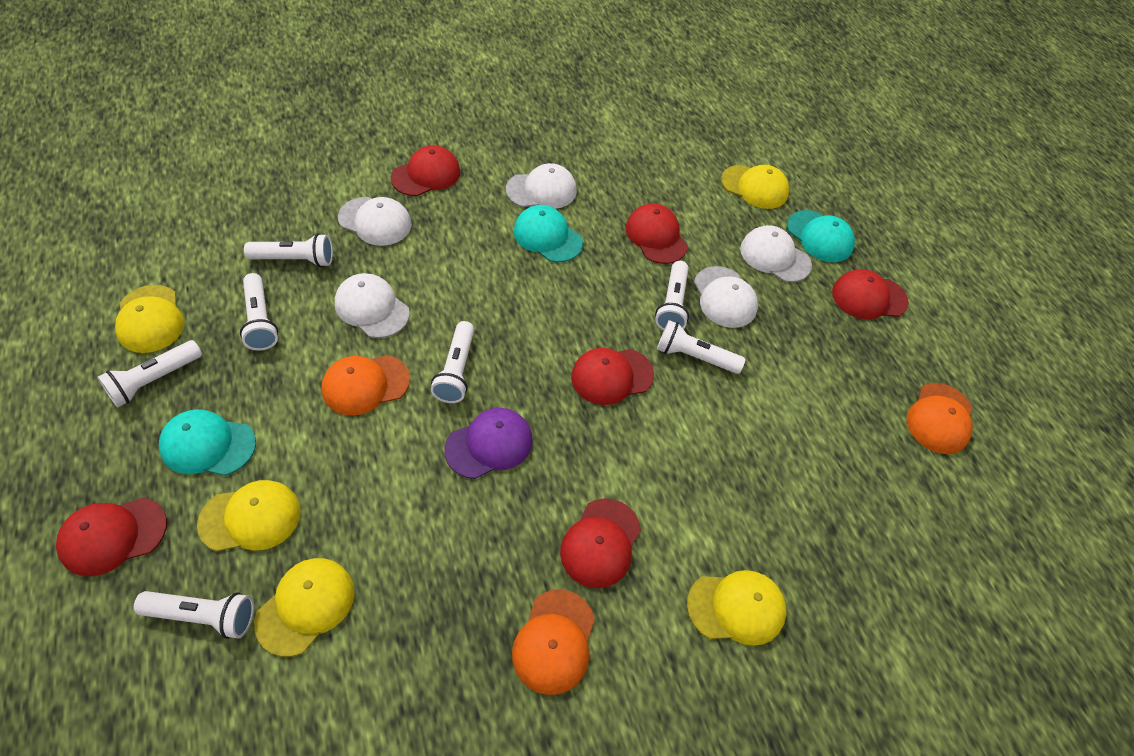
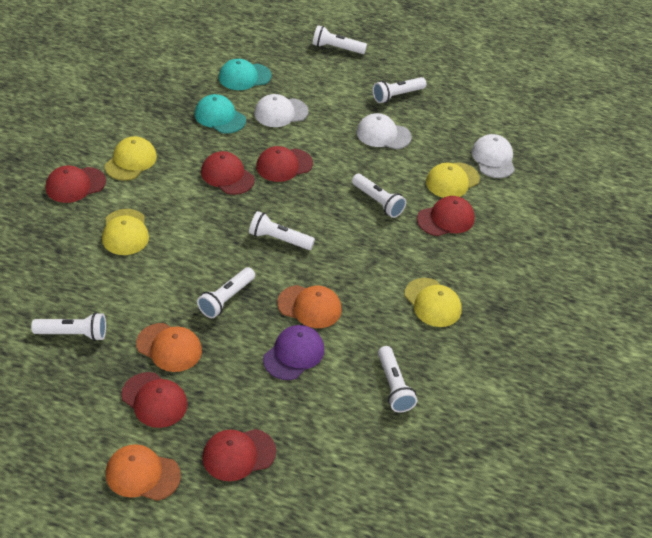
turquoise cap: 3 -> 2
white cap: 5 -> 3
yellow cap: 5 -> 4

